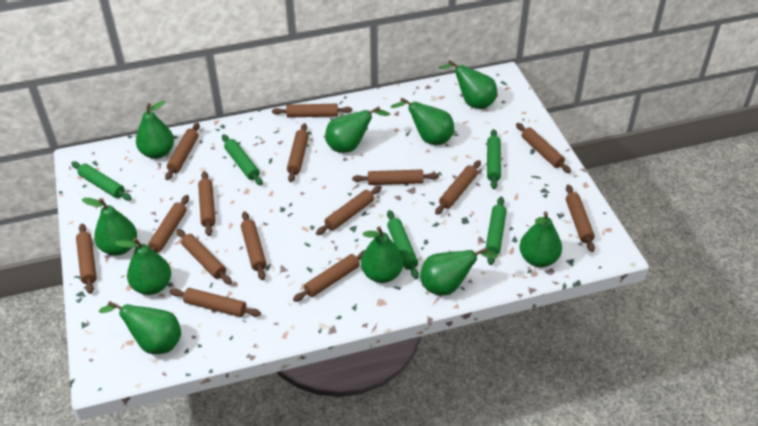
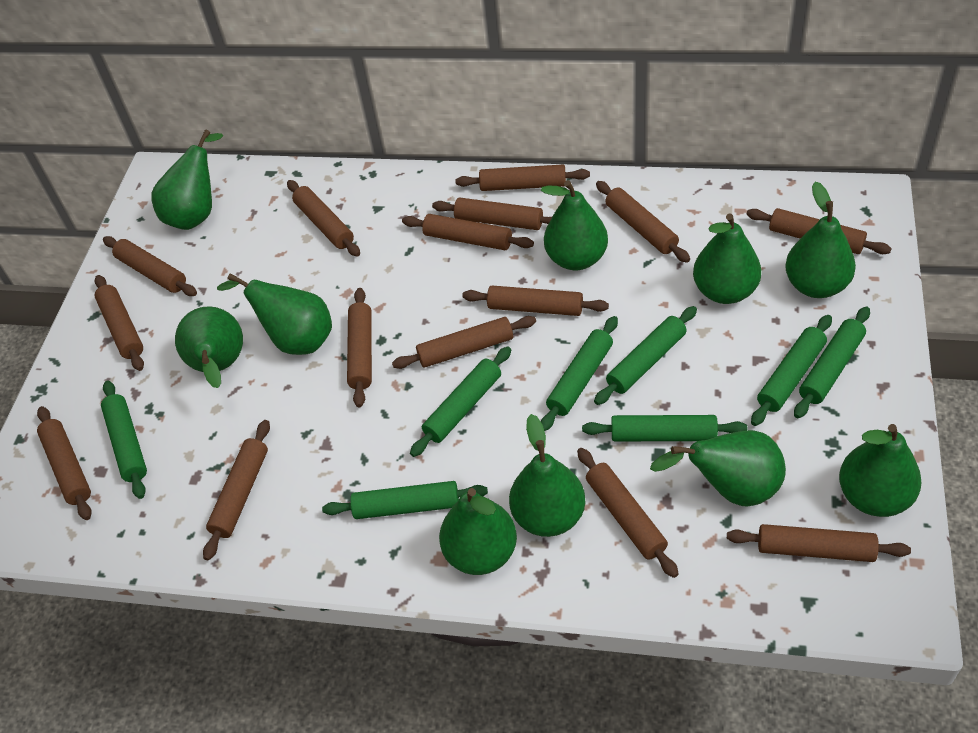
green rolling pin: 5 -> 8

